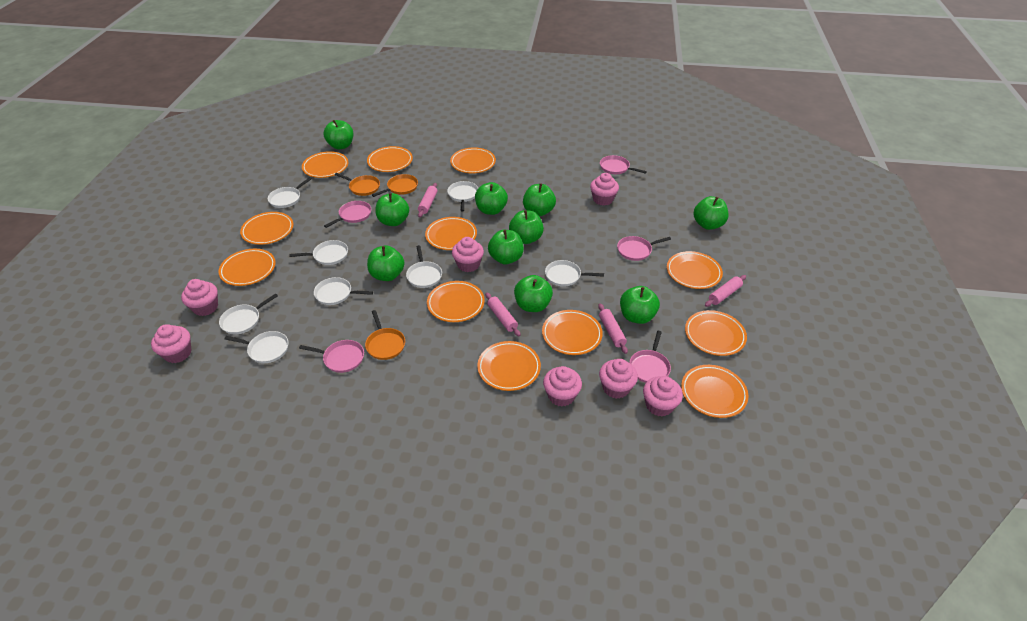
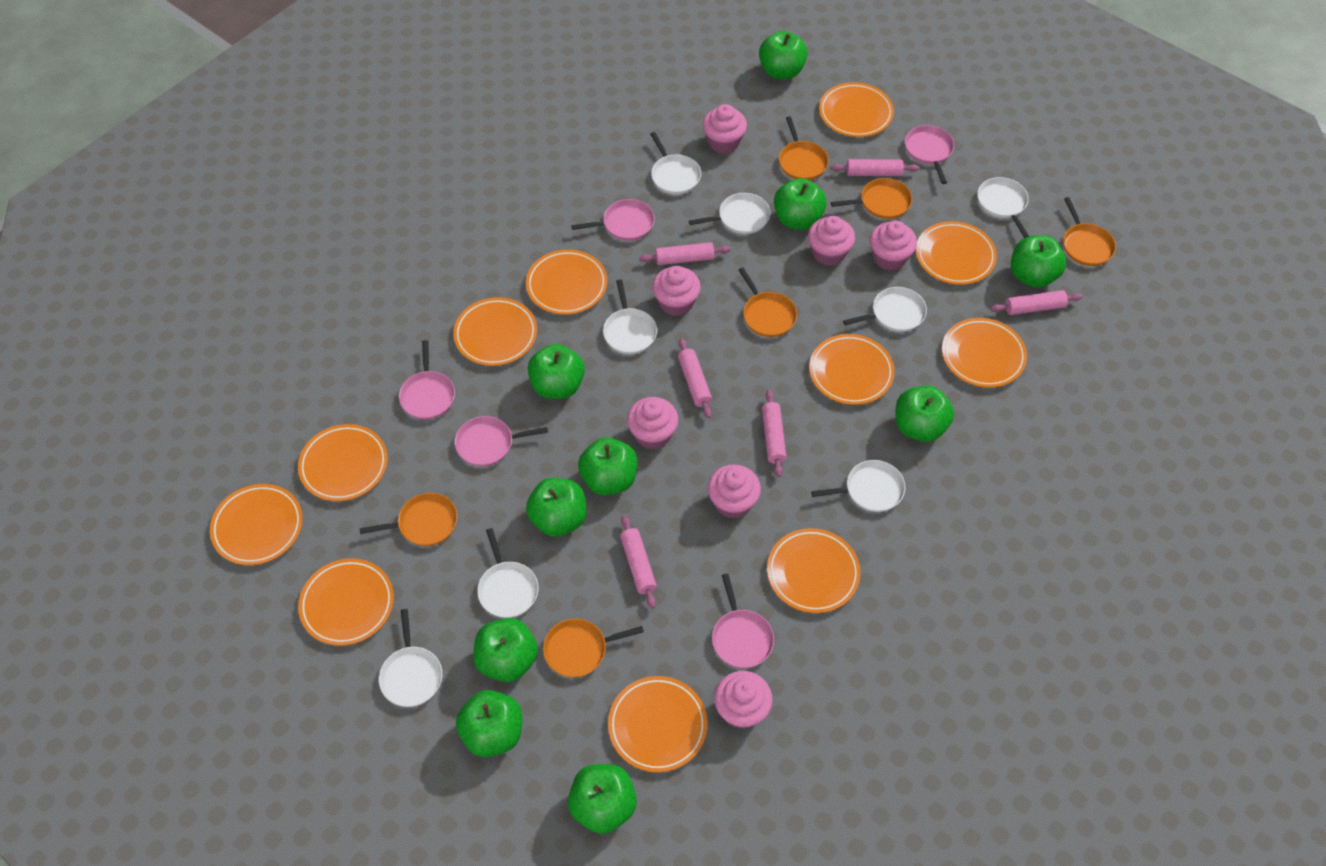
orange pan: 3 -> 6
orange plate: 12 -> 11
pink rolling pin: 4 -> 6

